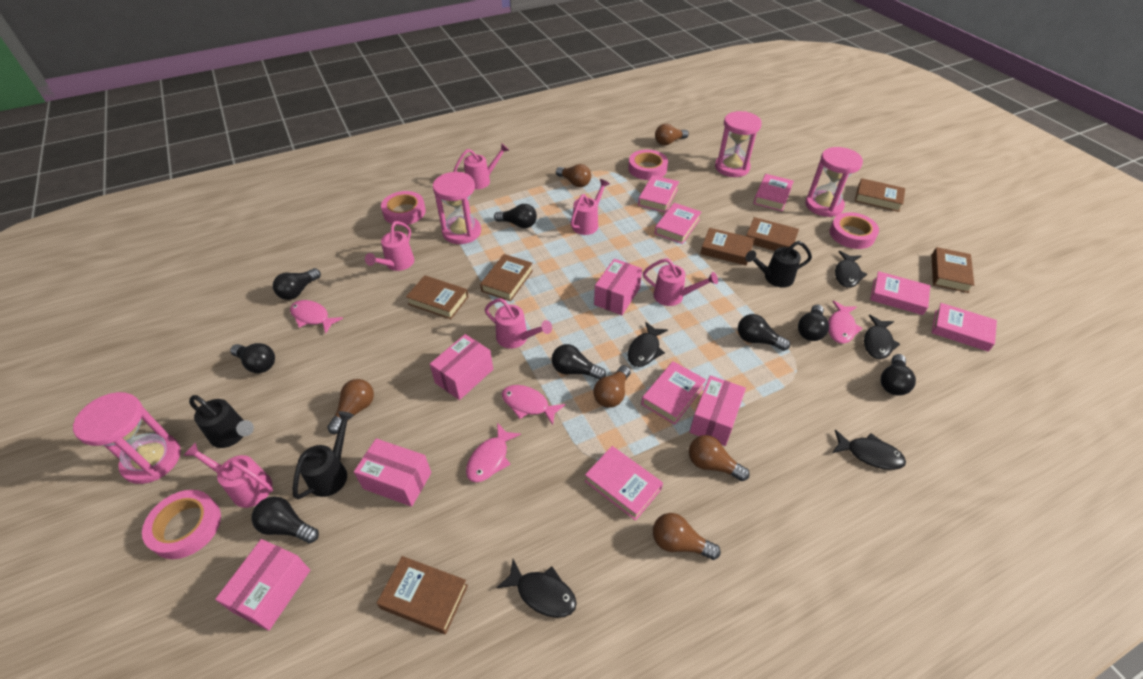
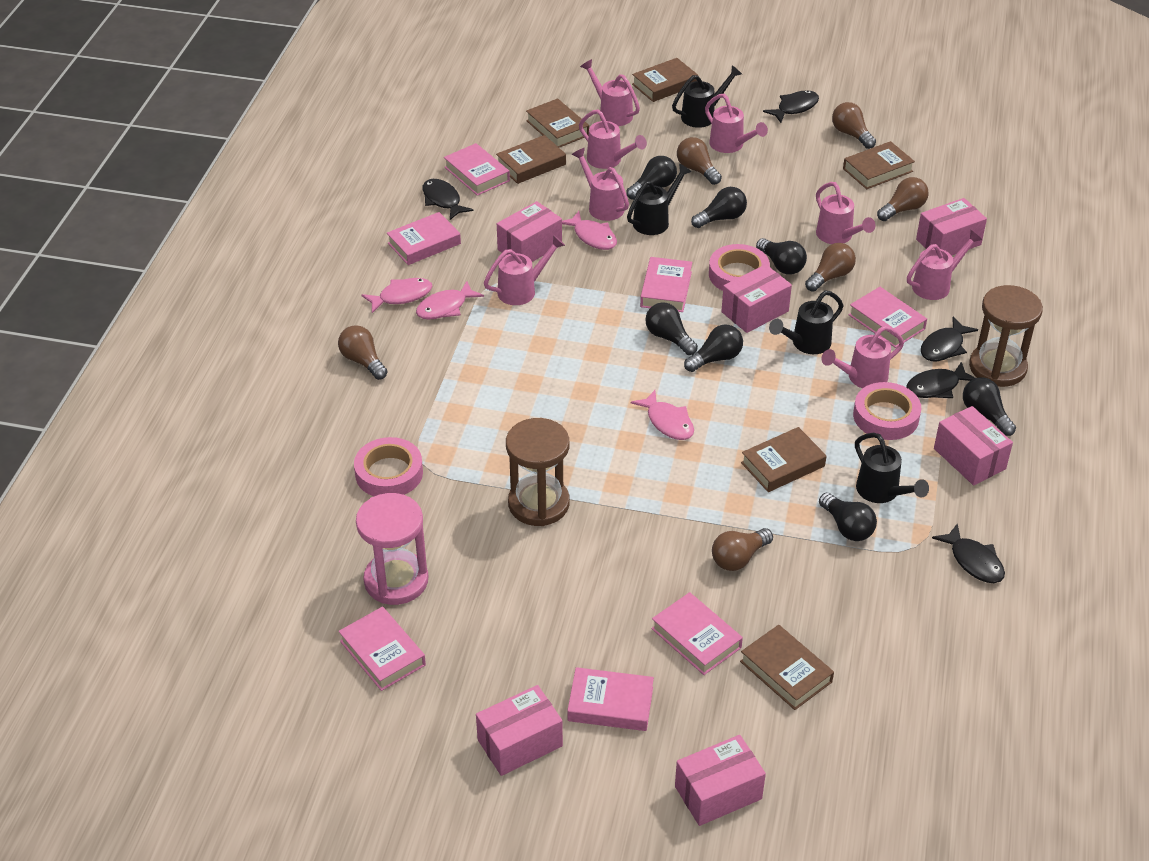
black light bulb: 8 -> 7
black watering can: 3 -> 4
brown book: 7 -> 6
brown hourglass: 0 -> 2
pink box: 5 -> 6
pink hourglass: 4 -> 1
pink tape: 4 -> 3
pink watering can: 6 -> 8

